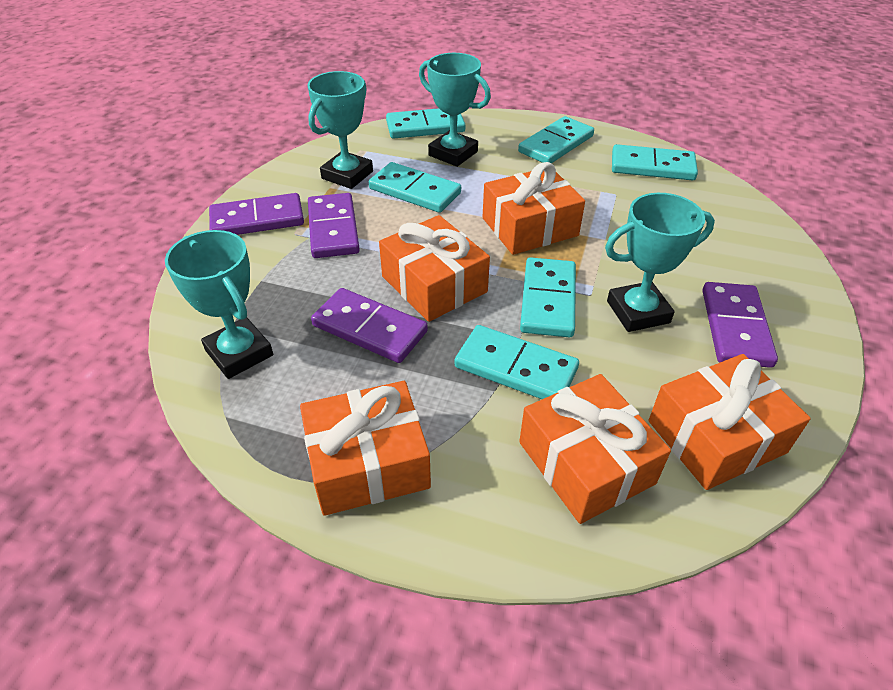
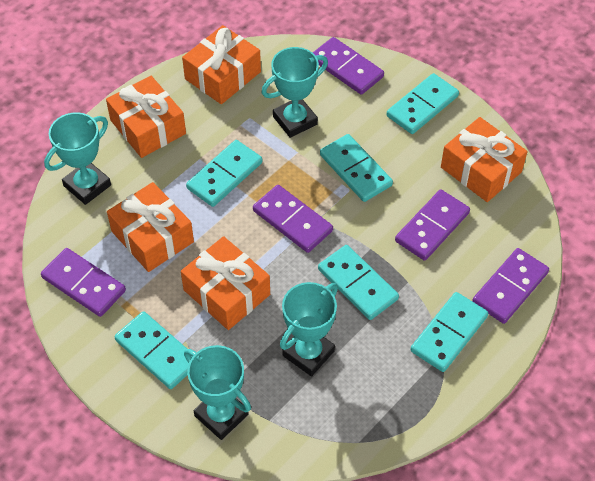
purple domino: 4 -> 5

